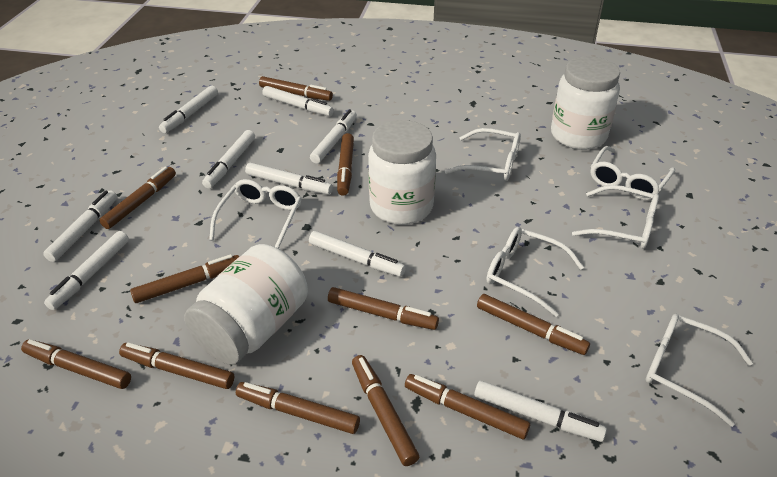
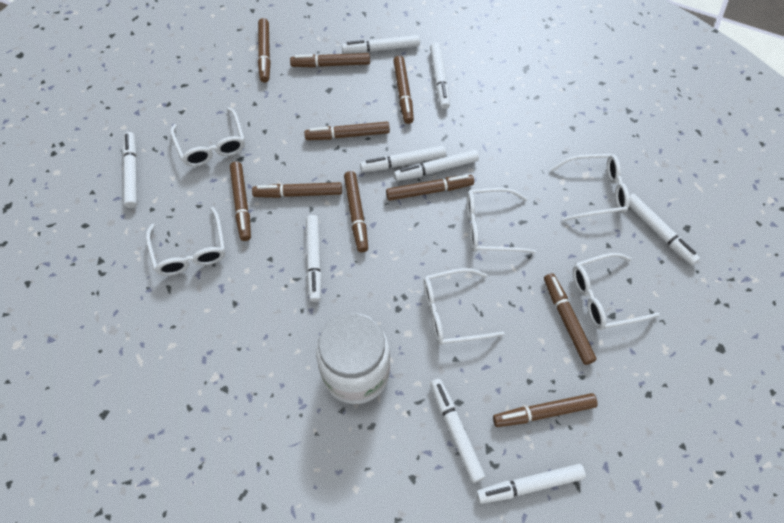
brown marker: 11 -> 10
white jar: 3 -> 1

